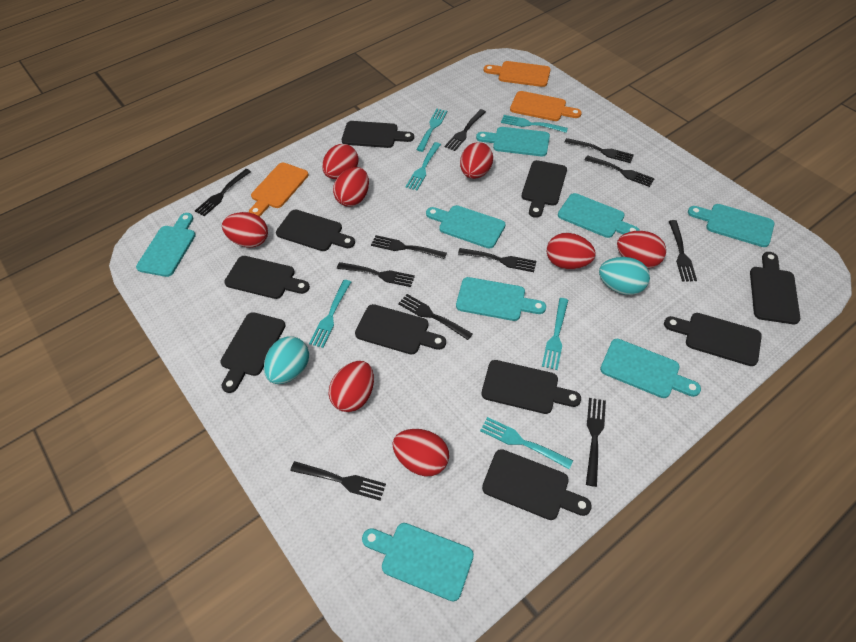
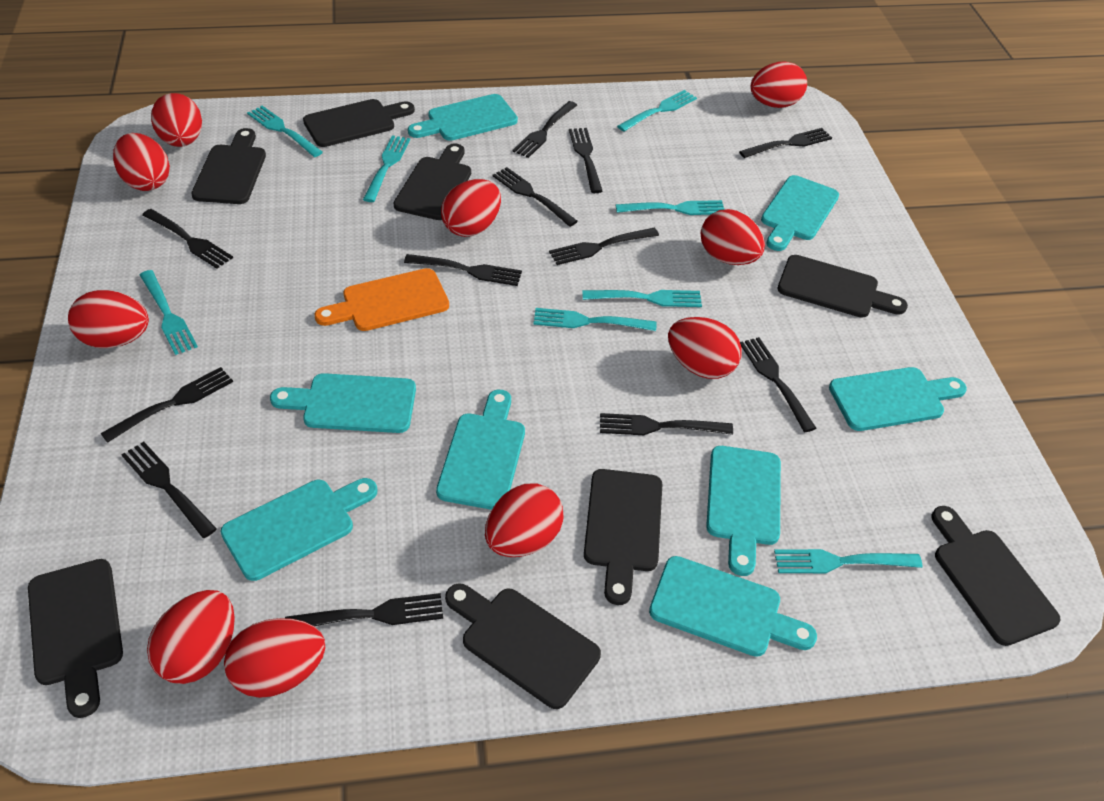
black cutting board: 10 -> 8
black fork: 11 -> 12
orange cutting board: 3 -> 1
red egg: 8 -> 10
turquoise egg: 2 -> 0
turquoise fork: 6 -> 8

